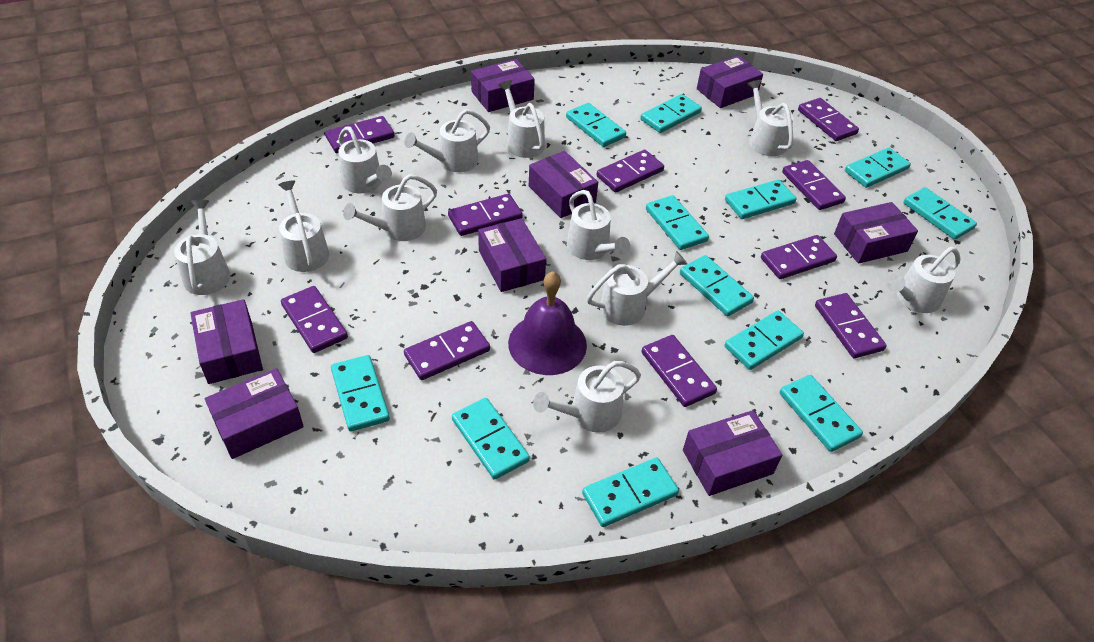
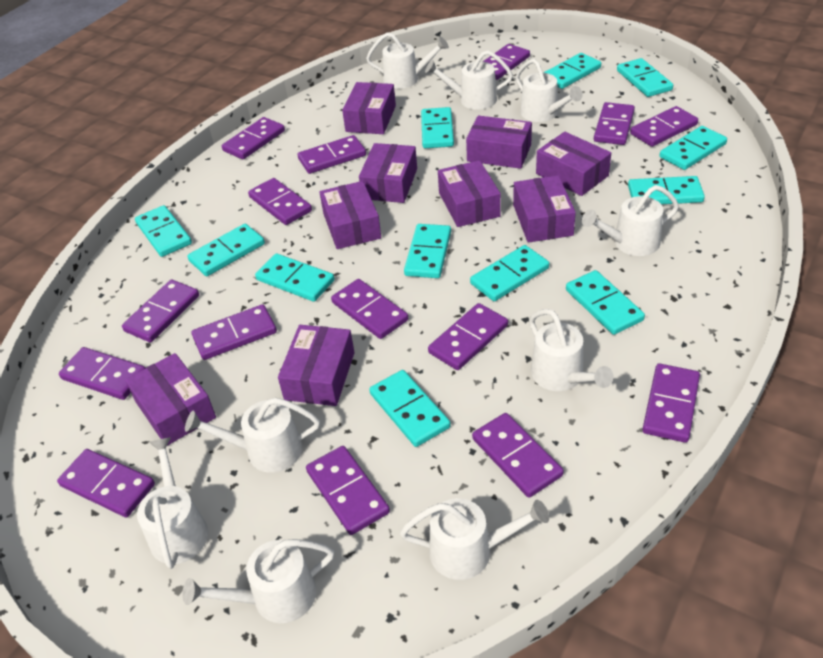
purple bell: 1 -> 0
purple box: 8 -> 9
purple domino: 10 -> 15
white watering can: 11 -> 9

